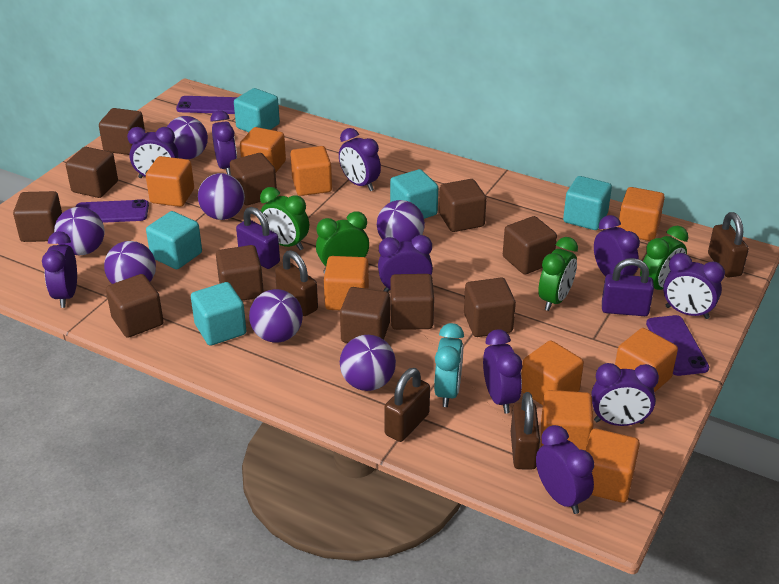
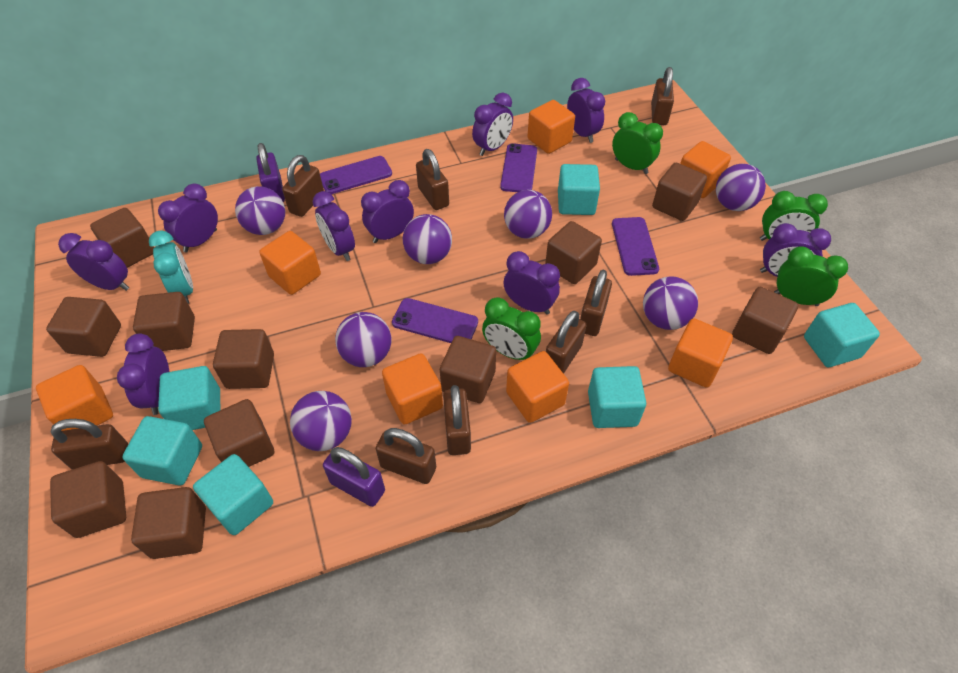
brown padlock: 4 -> 8
orange cube: 9 -> 7
purple clock: 10 -> 9
purple phone: 3 -> 4
turquoise cube: 5 -> 6

